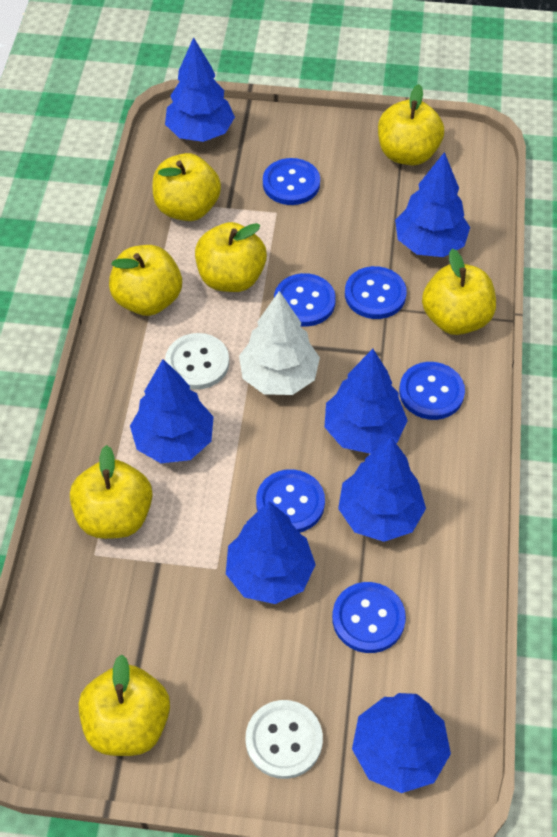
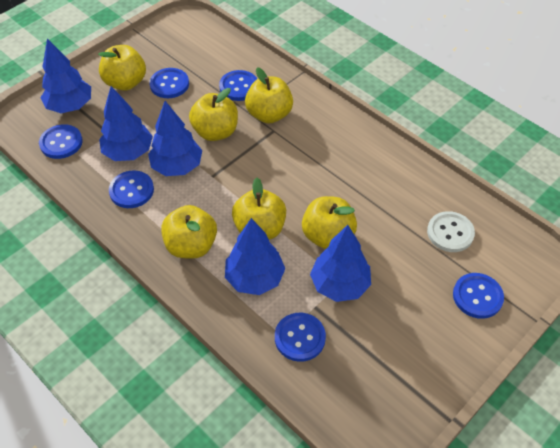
blue tree: 7 -> 5
white button: 2 -> 1
white tree: 1 -> 0
yellow apple: 7 -> 6

